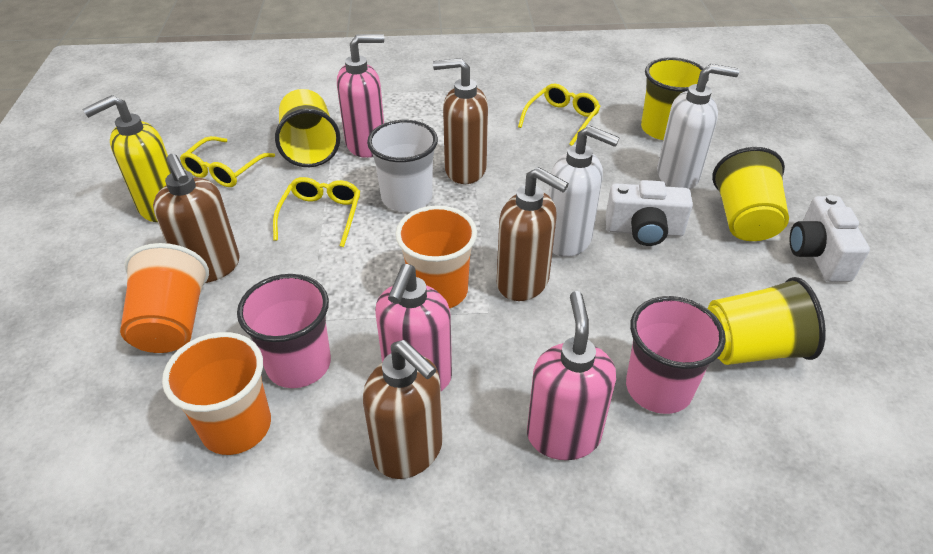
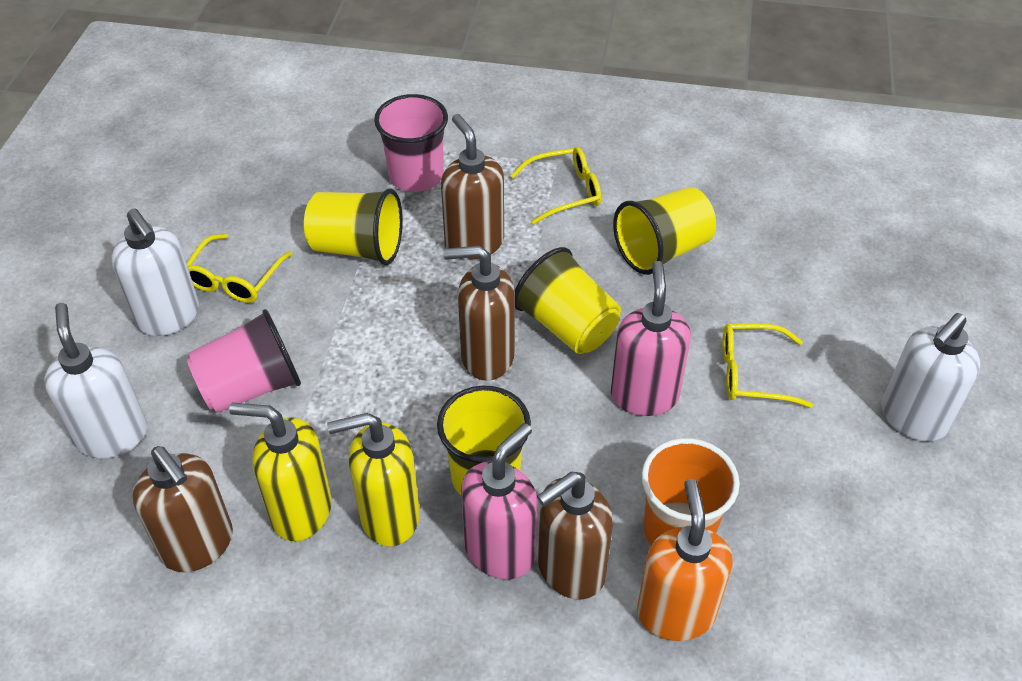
orange cup: 3 -> 1
orange soap dispenser: 0 -> 1
pink soap dispenser: 3 -> 2
white camera: 2 -> 0
white cup: 1 -> 0
white soap dispenser: 2 -> 3
yellow soap dispenser: 1 -> 2

